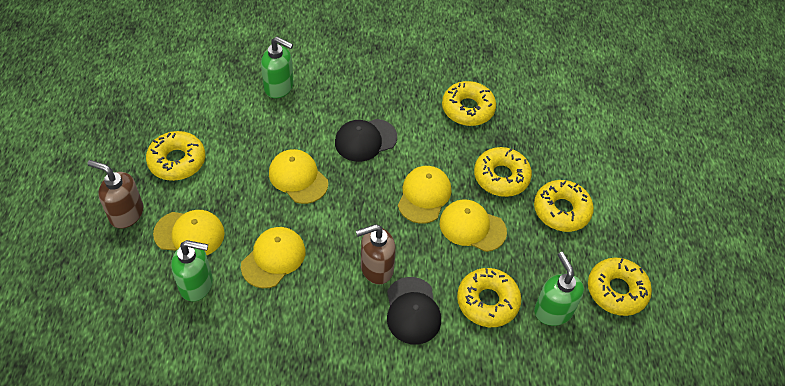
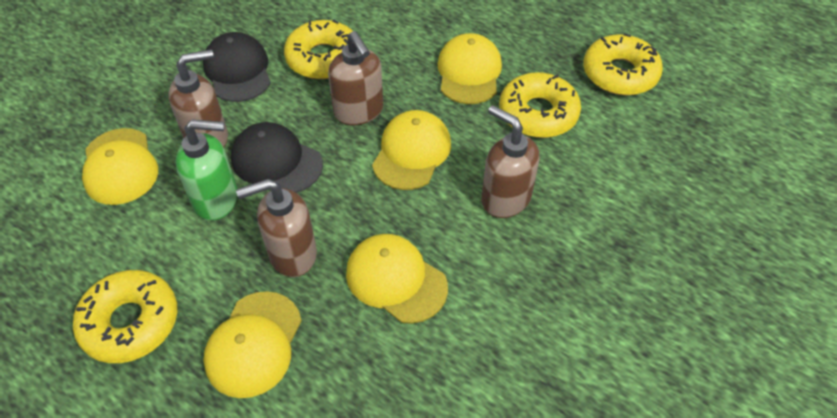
brown soap dispenser: 2 -> 4
green soap dispenser: 3 -> 1
yellow donut: 6 -> 4

